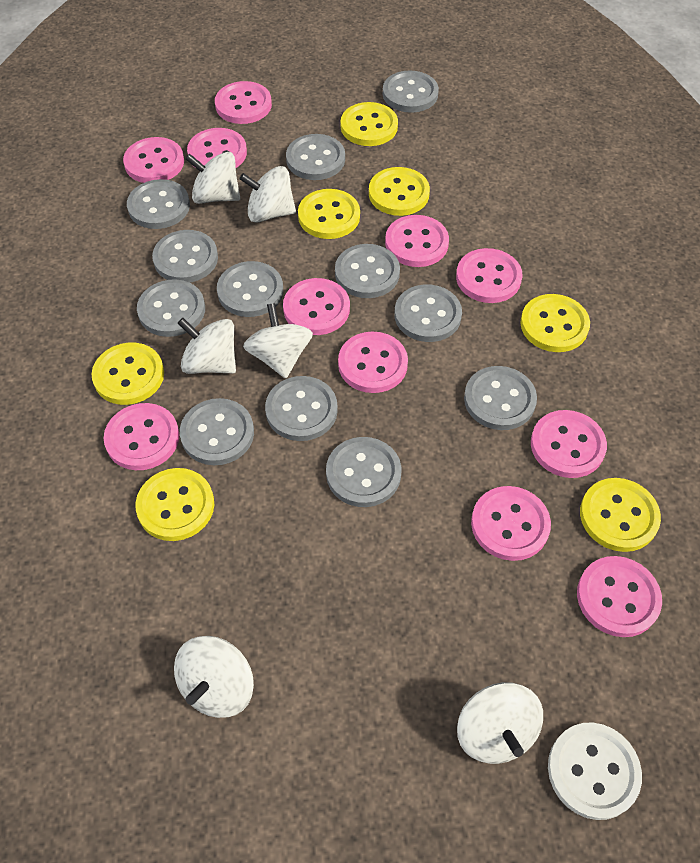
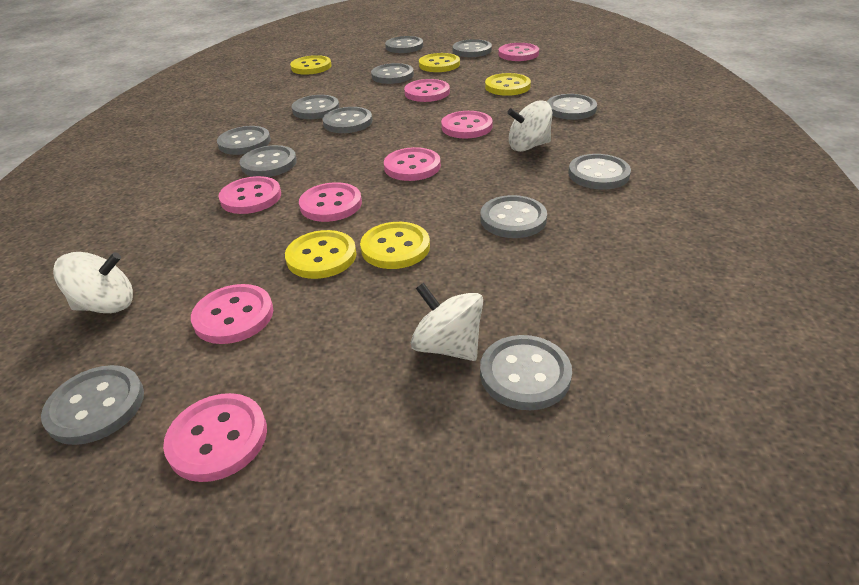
pink button: 11 -> 8
white button: 1 -> 0
white spinning top: 6 -> 3
yellow button: 7 -> 5

